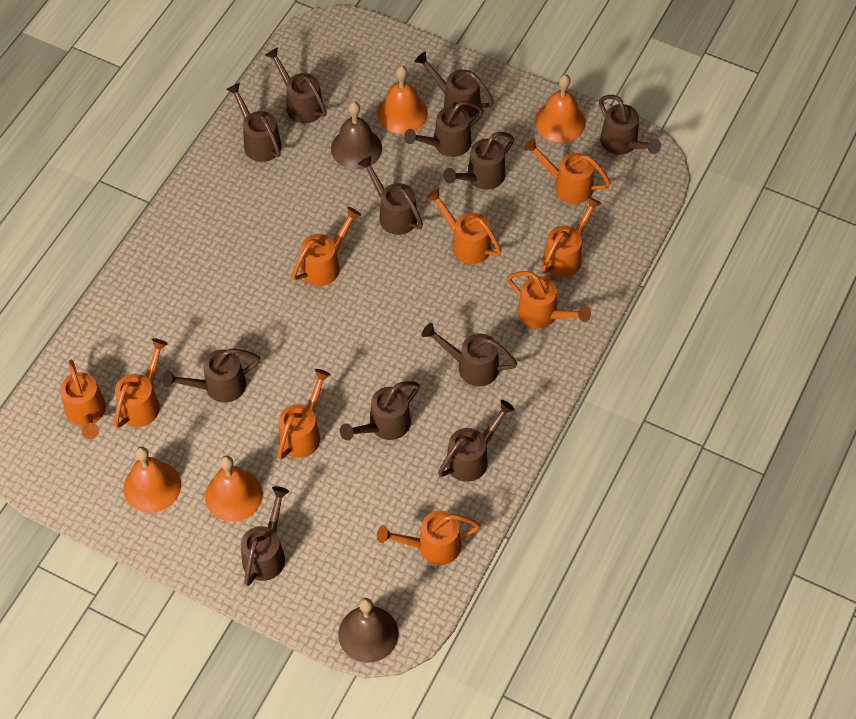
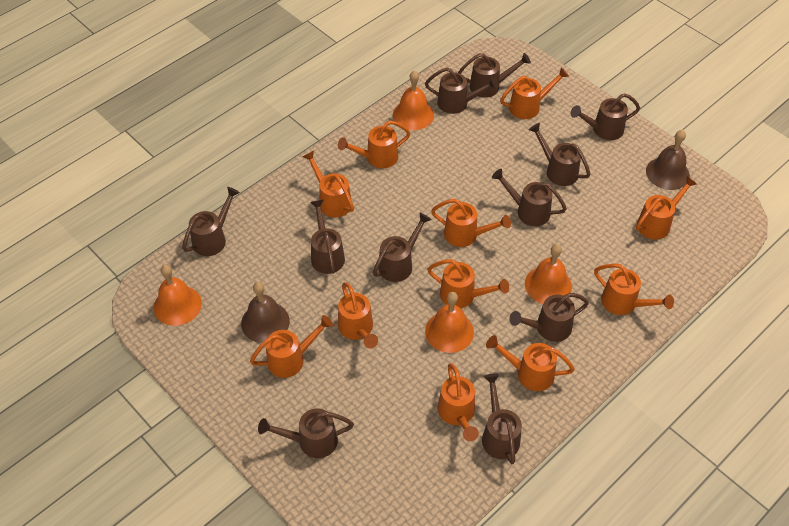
brown watering can: 12 -> 11
orange watering can: 9 -> 11

